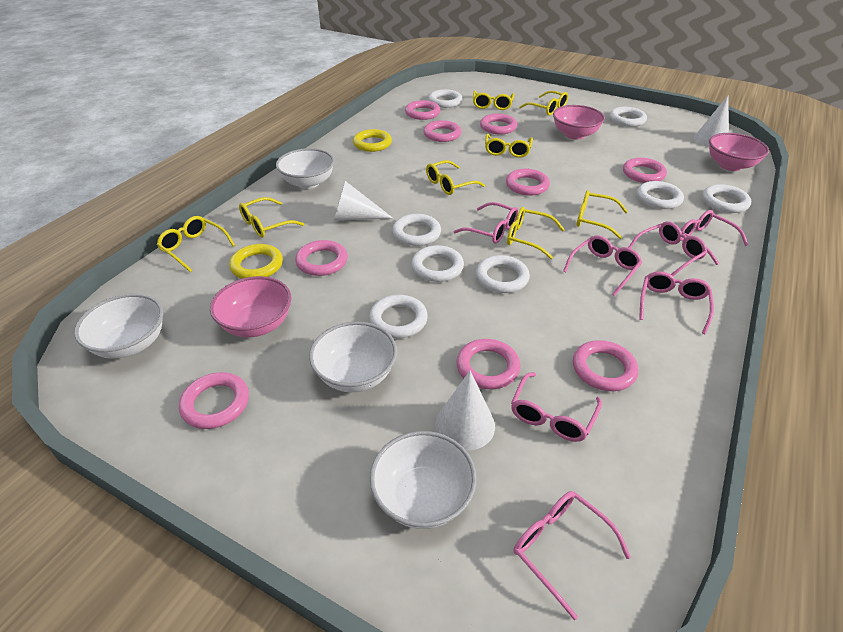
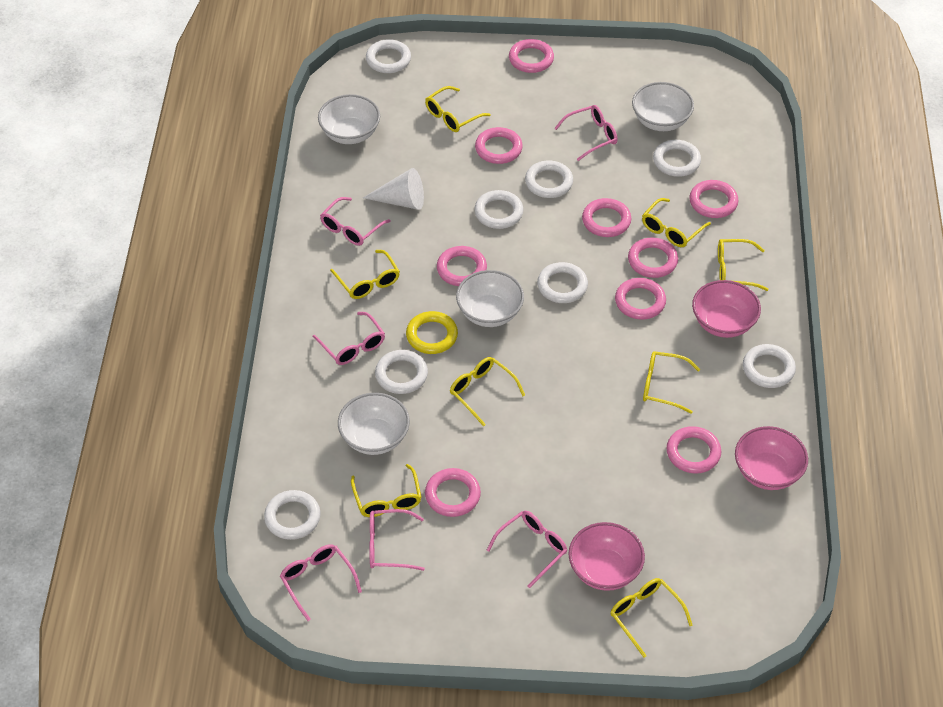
pink glasses: 7 -> 6
white cone: 3 -> 1
yellow ring: 2 -> 1

